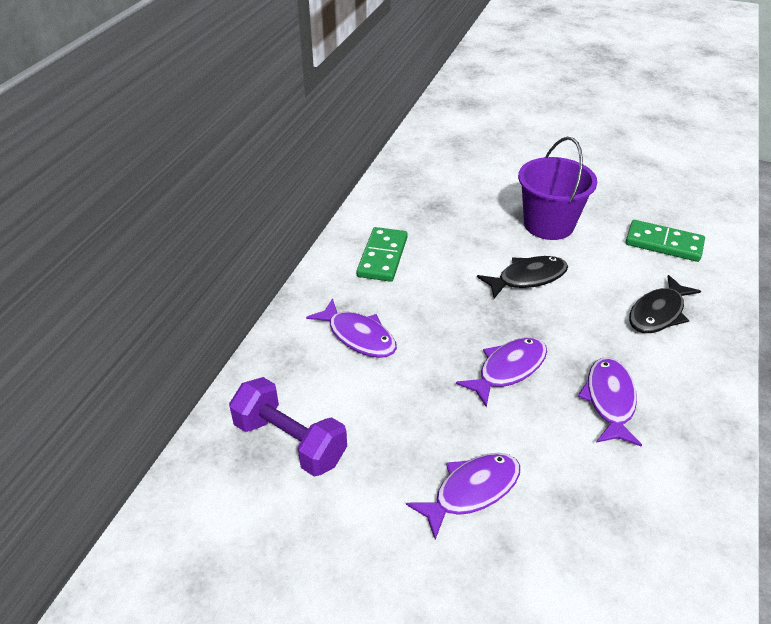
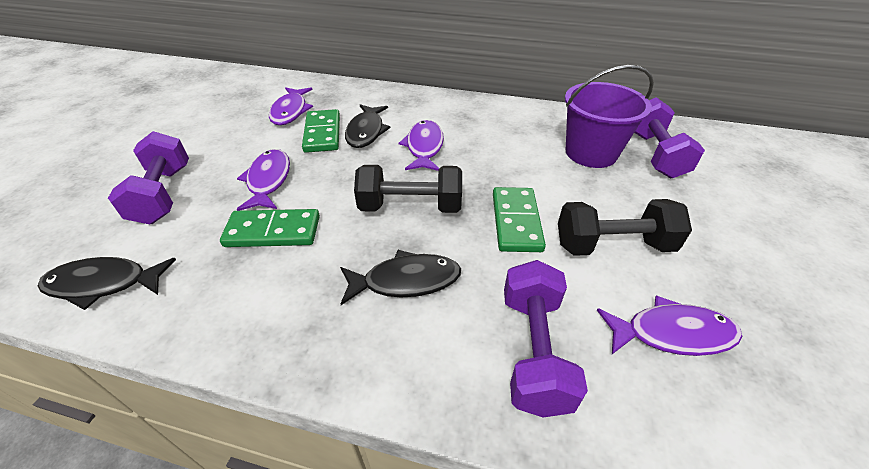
black dumbbell: 0 -> 2
black fish: 2 -> 3
green domino: 2 -> 3
purple dumbbell: 1 -> 3

